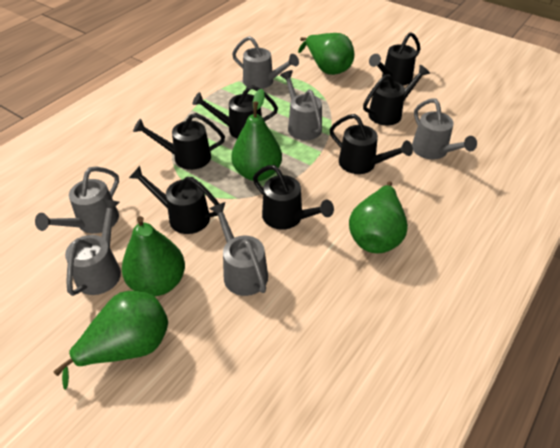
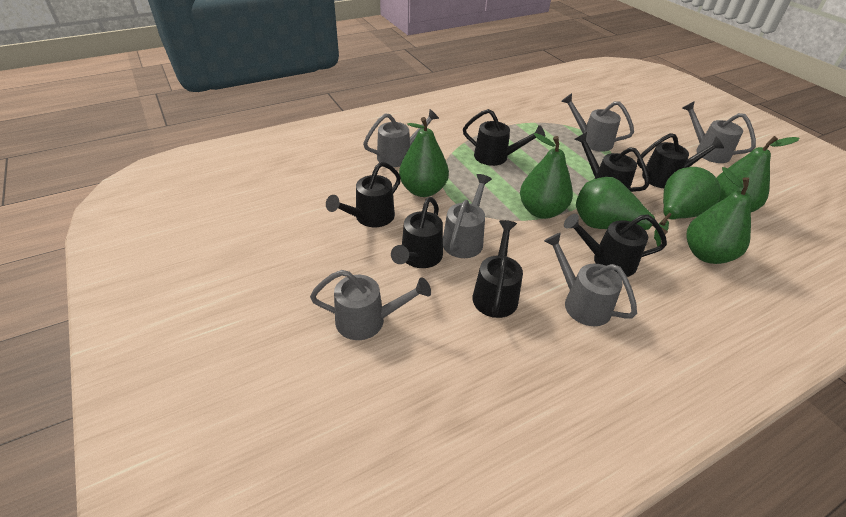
green pear: 5 -> 6

